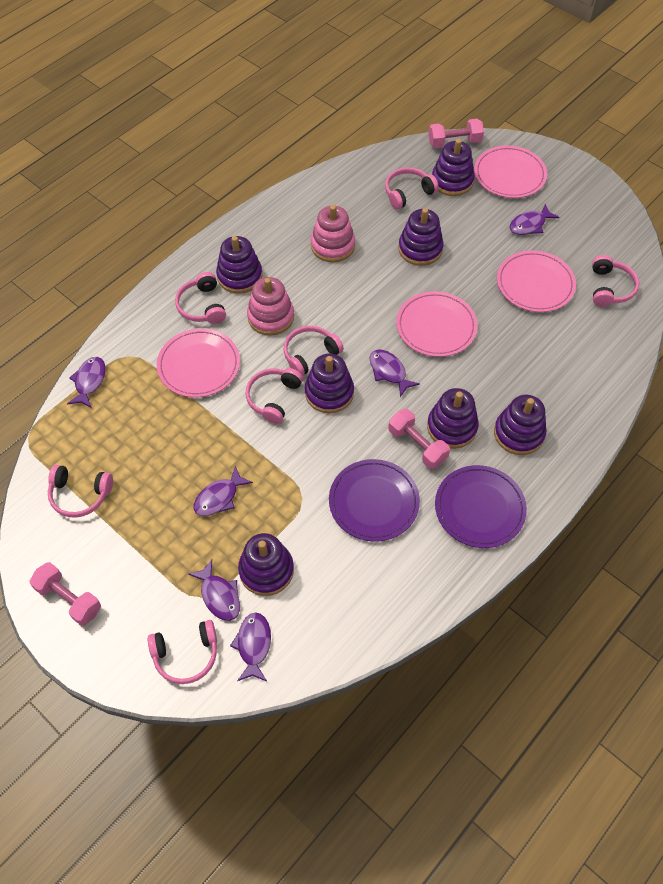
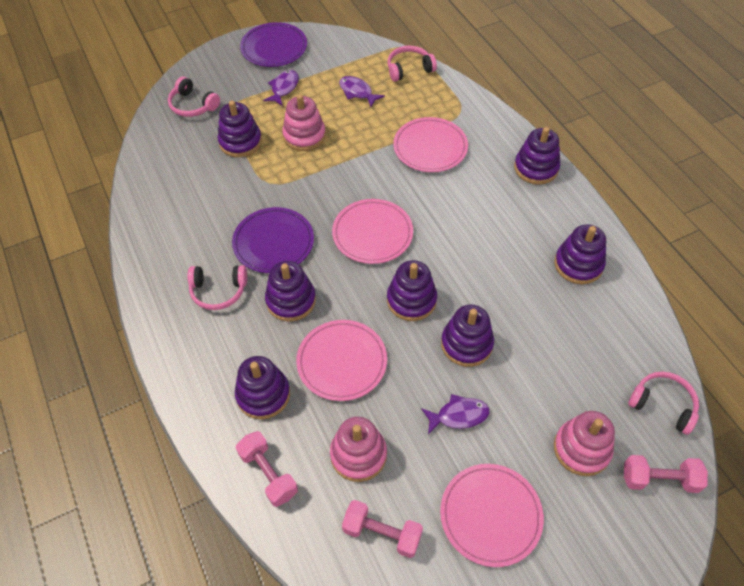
pink headphones: 7 -> 4
pink stacking toy: 2 -> 3
purple fish: 6 -> 3

